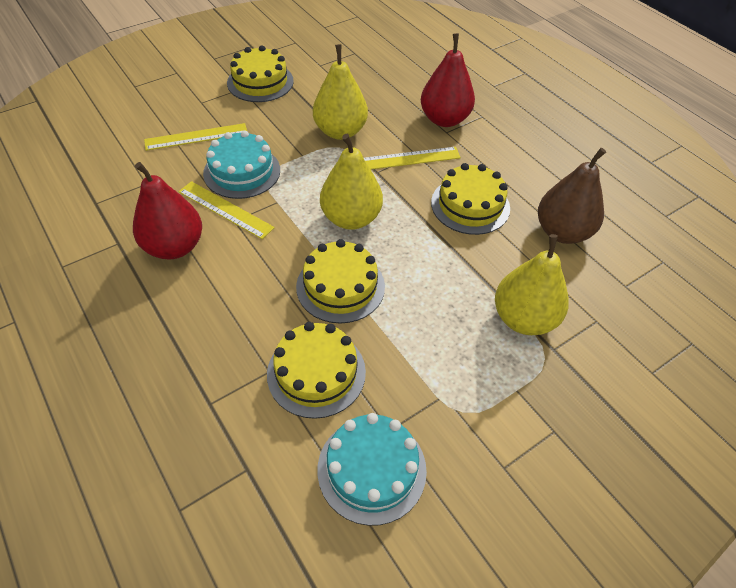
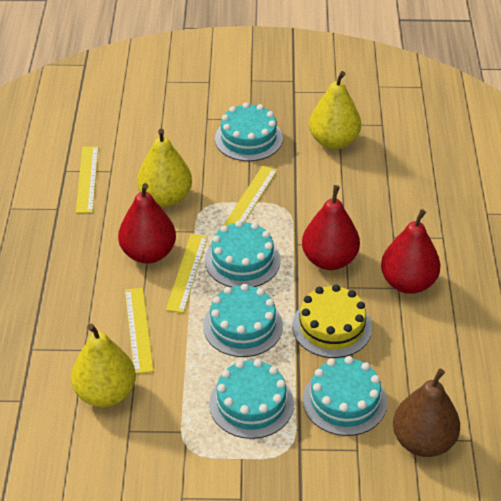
red pear: 2 -> 3
turquoise cake: 2 -> 5
yellow cake: 4 -> 1
yellow ruler: 3 -> 4

